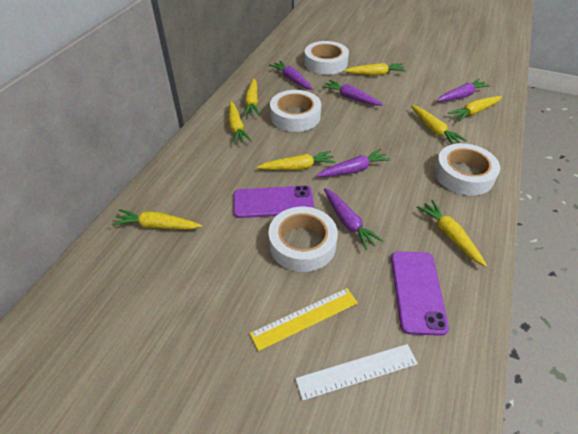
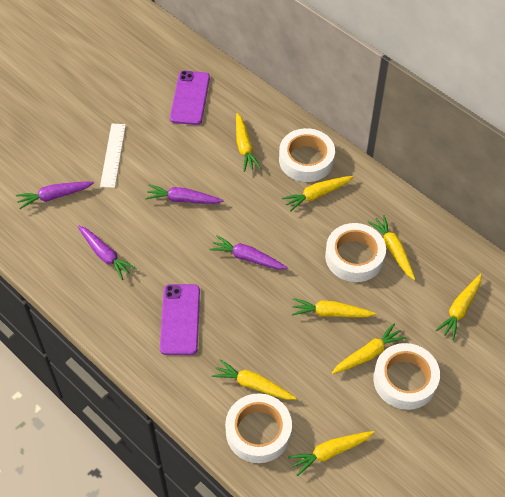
purple carrot: 5 -> 4
yellow ruler: 1 -> 0

